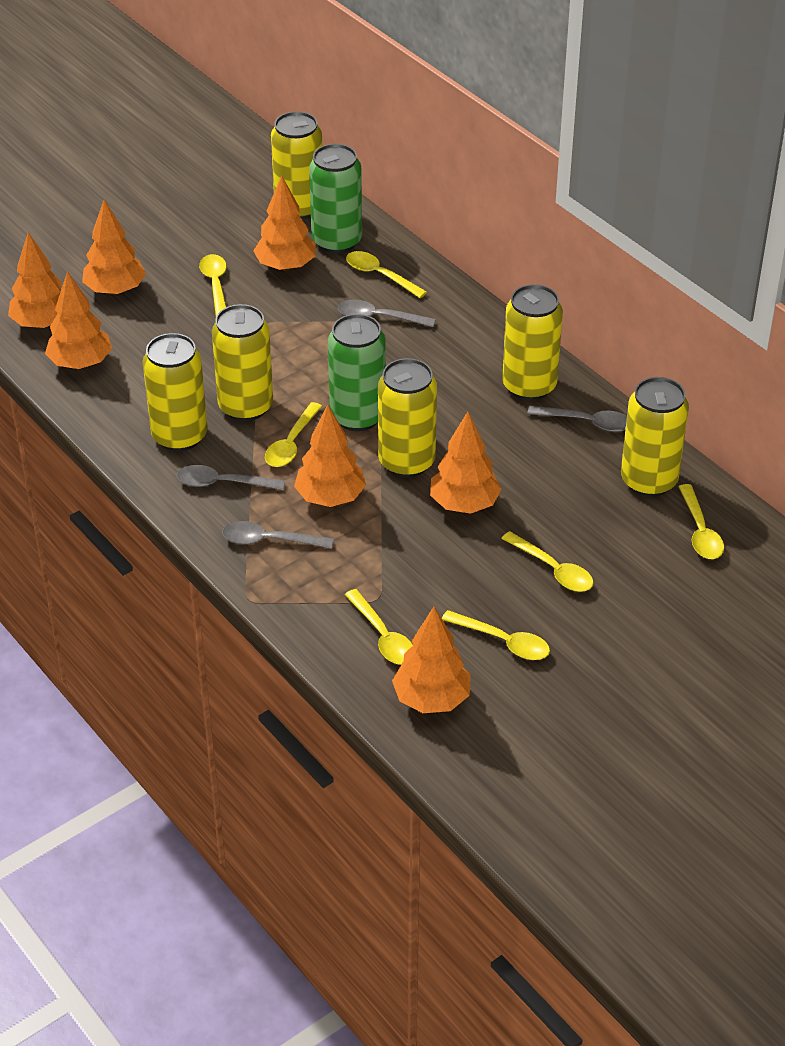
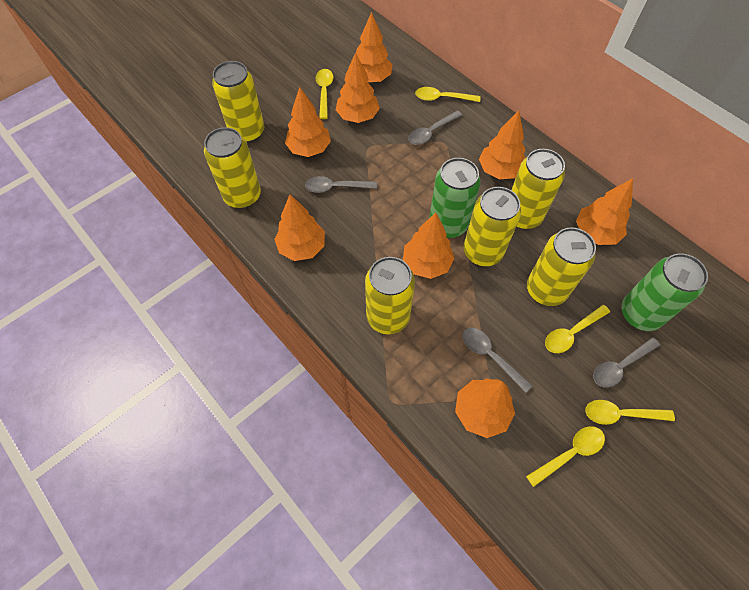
orange tree: 7 -> 8
yellow spoon: 7 -> 5

